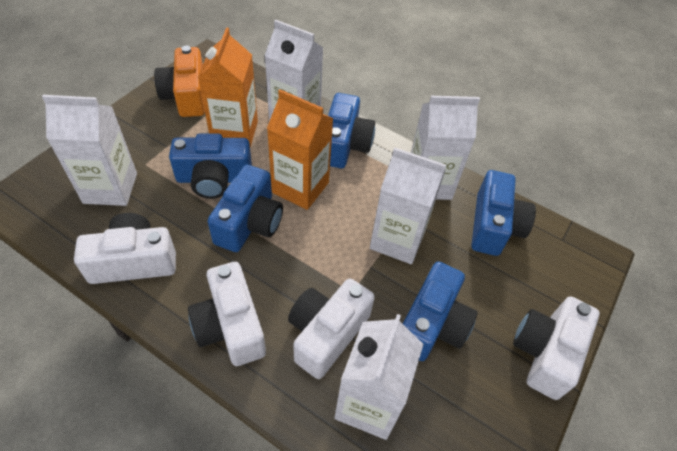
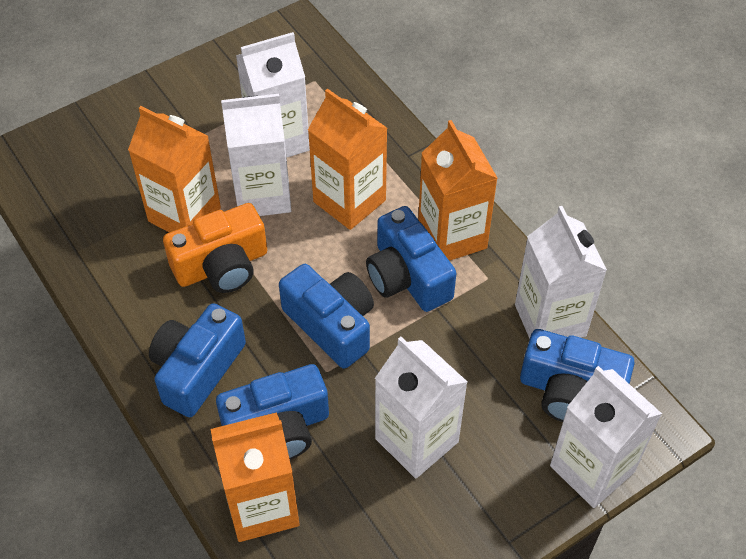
orange carton: 2 -> 4
white camera: 4 -> 0

